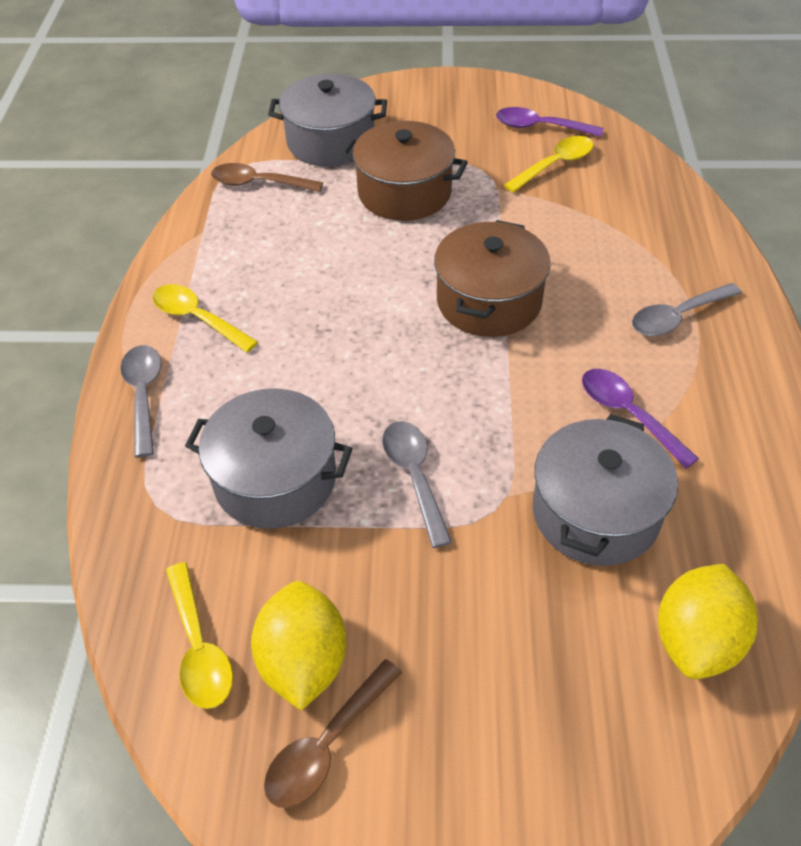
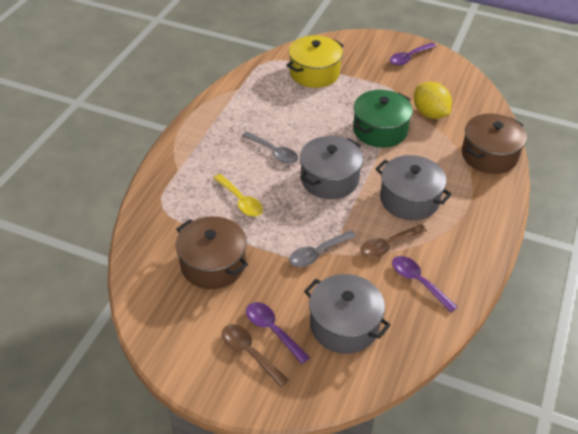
green pot: 0 -> 1
grey spoon: 3 -> 2
purple spoon: 2 -> 3
yellow lemon: 2 -> 1
yellow pot: 0 -> 1
yellow spoon: 3 -> 1

